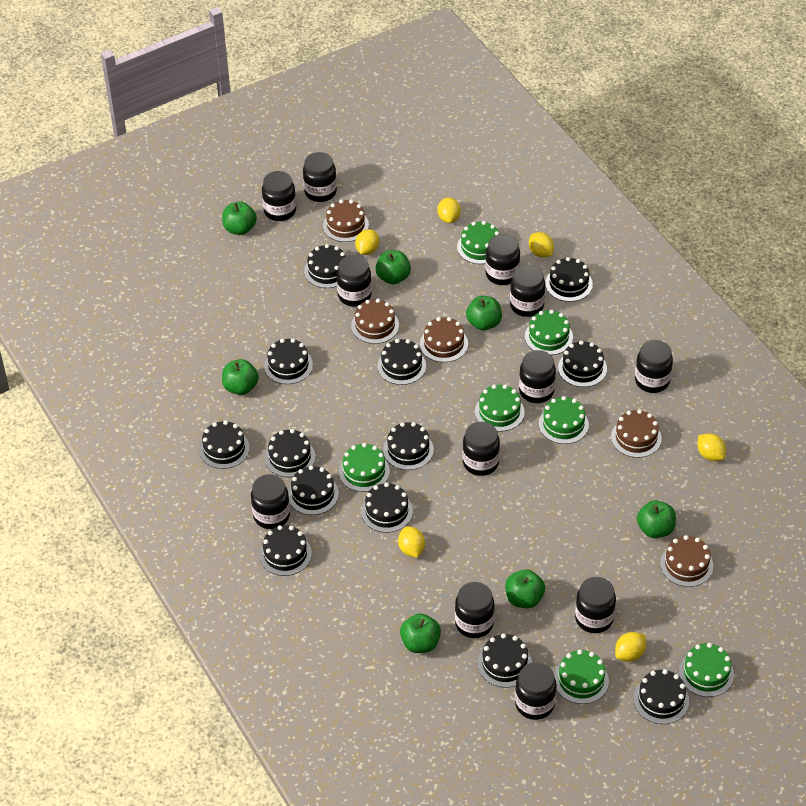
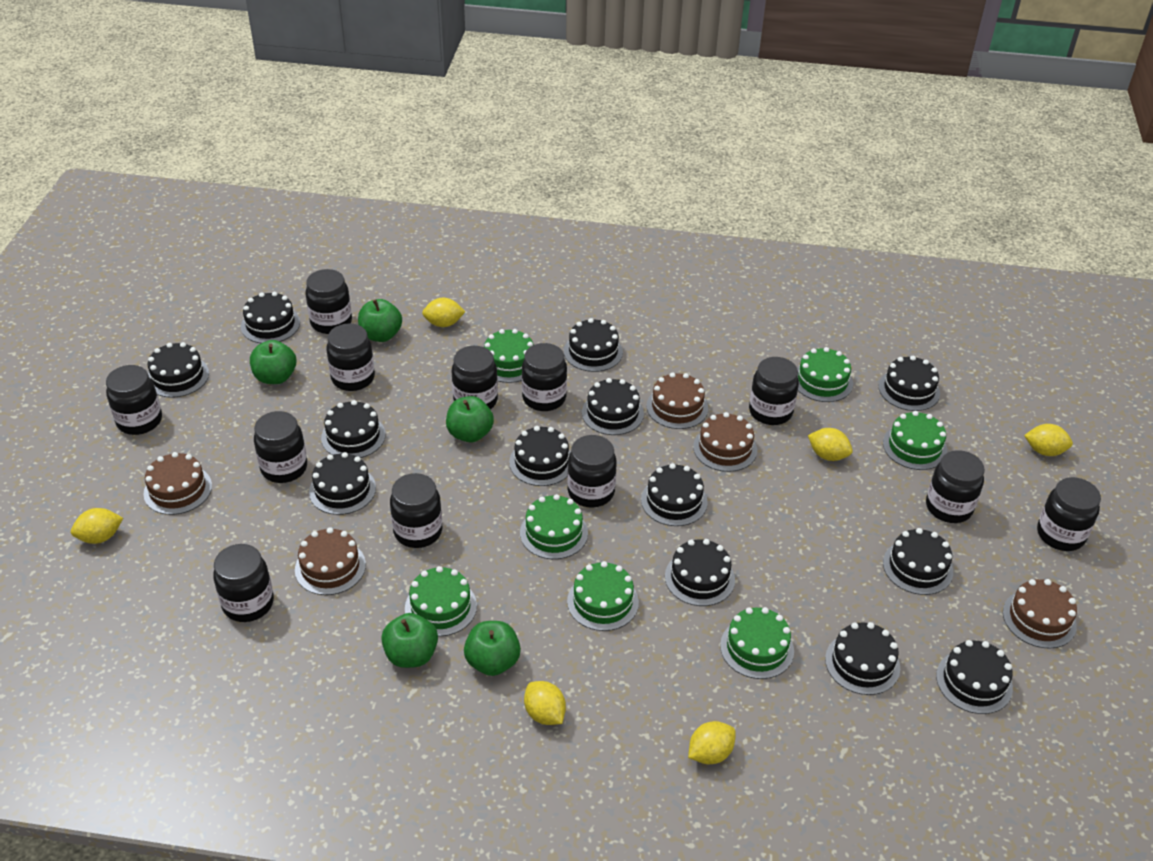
green apple: 7 -> 5

